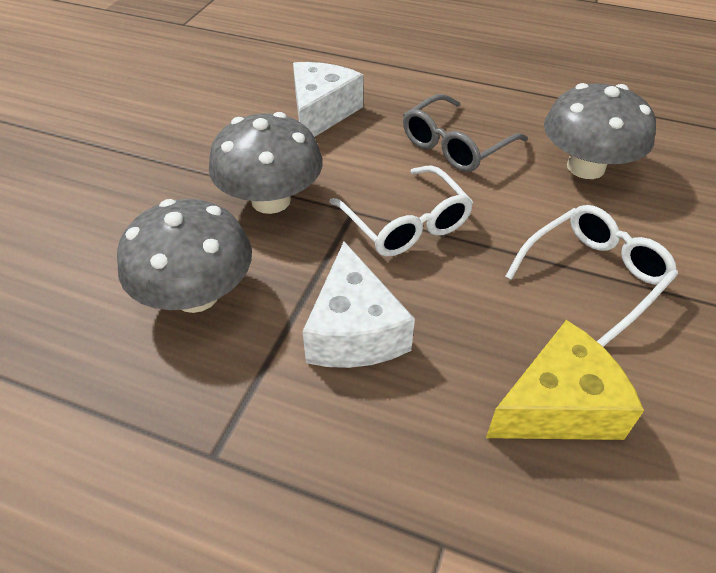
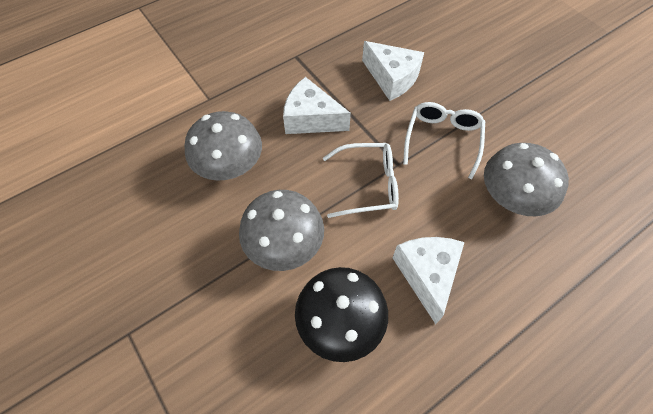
black mushroom: 0 -> 1
grey glasses: 1 -> 0
white cheese: 2 -> 3
yellow cheese: 1 -> 0

